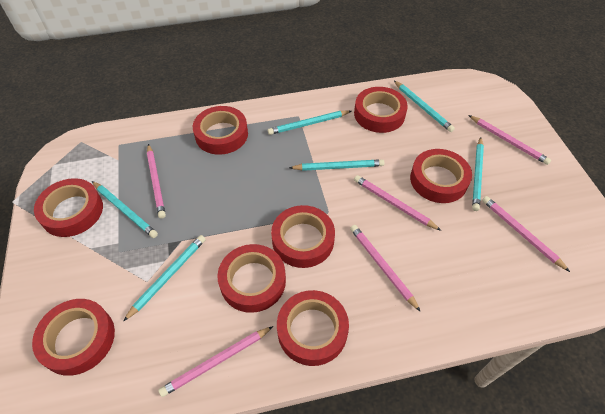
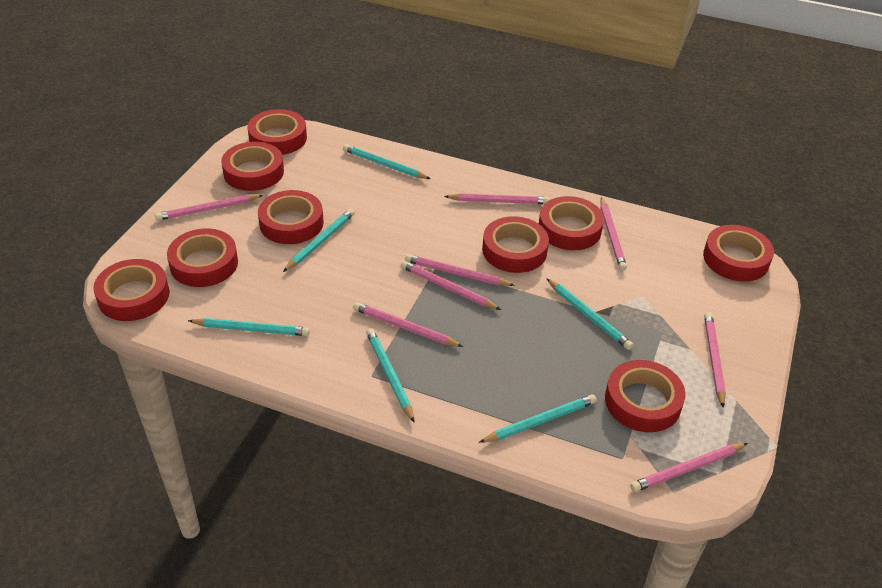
pink pencil: 6 -> 8
red tape: 8 -> 9

